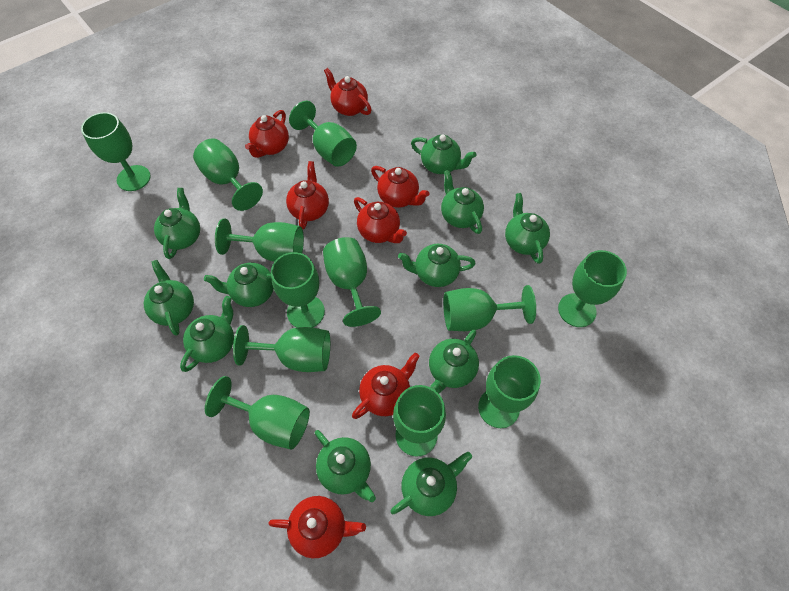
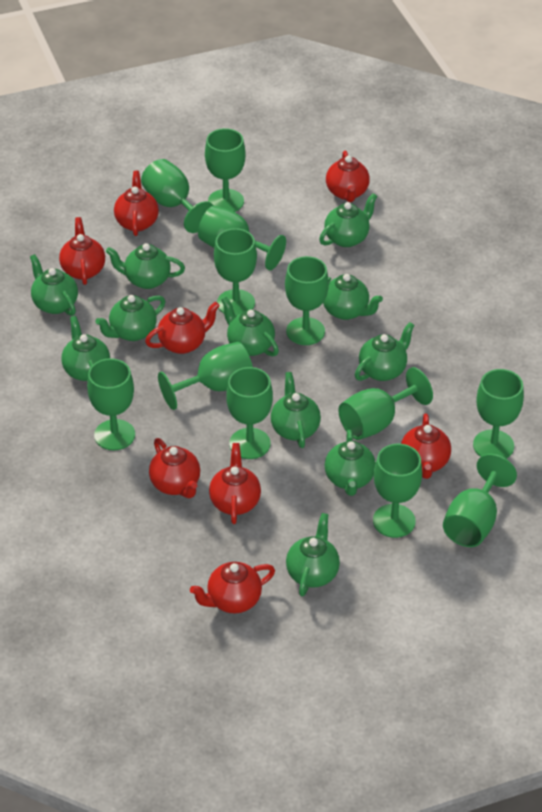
red teapot: 7 -> 8

